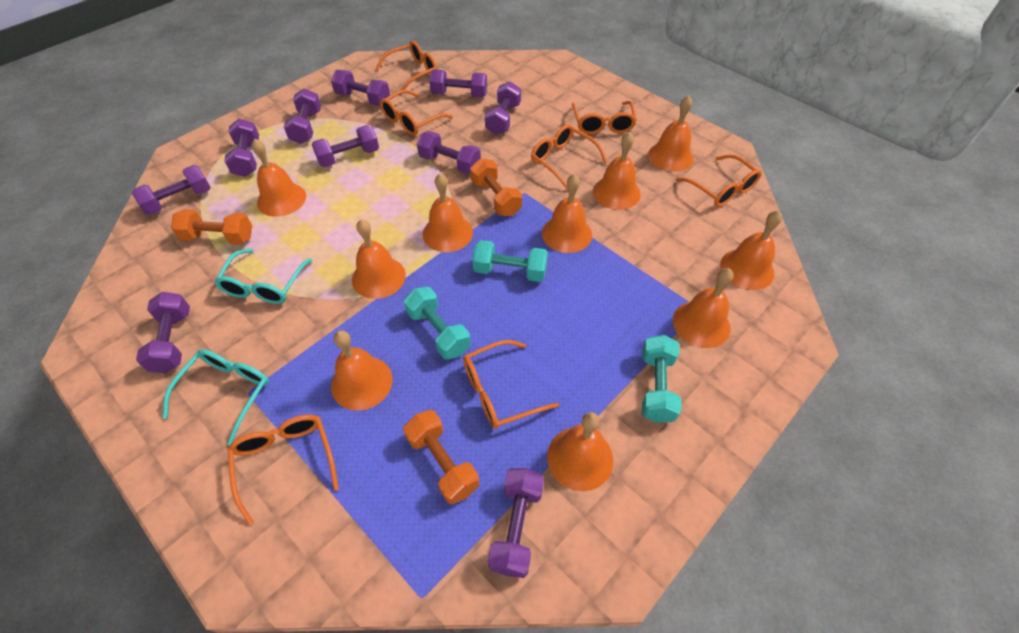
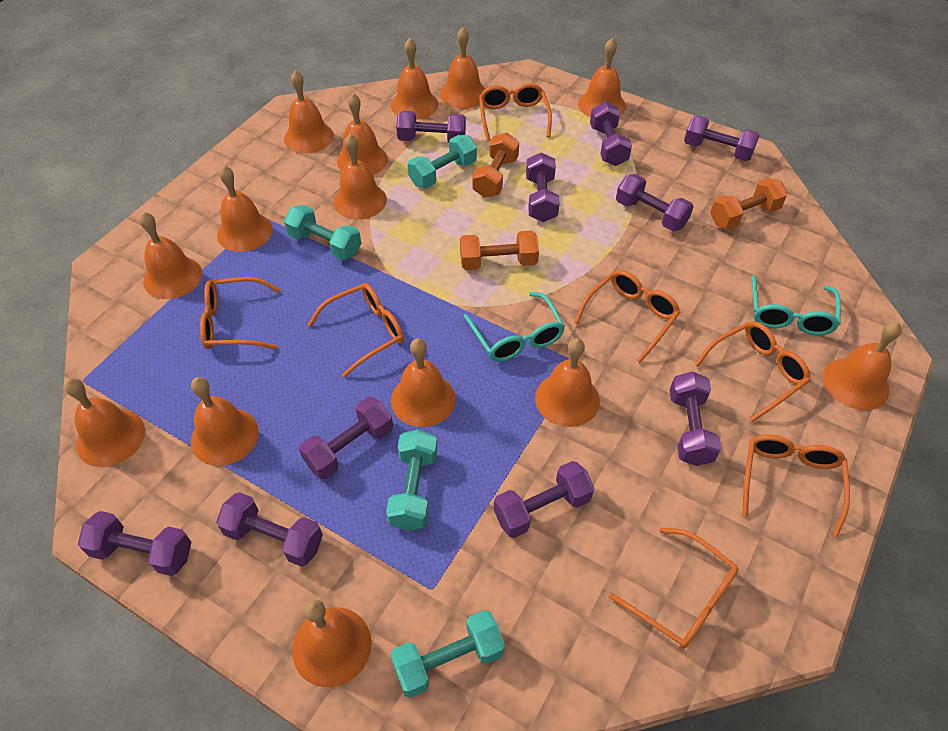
orange bell: 10 -> 14
turquoise dumbbell: 3 -> 4

